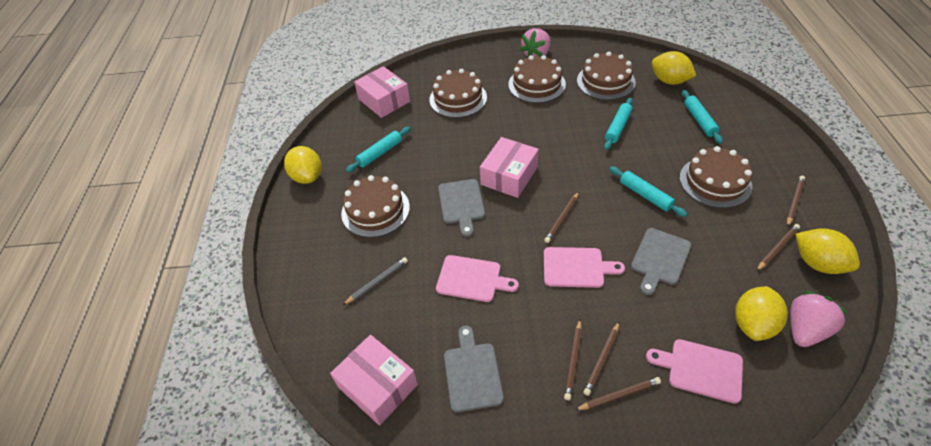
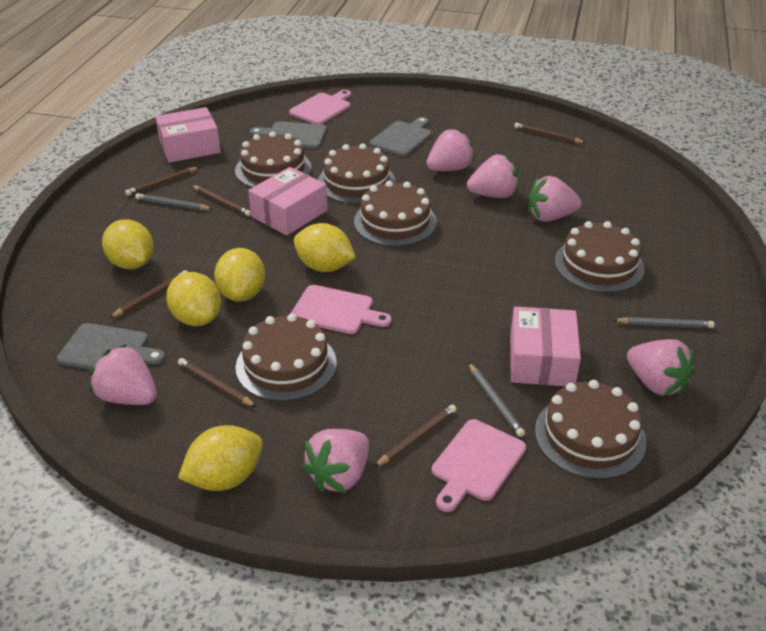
brown cake: 5 -> 6
grey pencil: 1 -> 3
pink strawberry: 2 -> 6
turquoise rolling pin: 4 -> 0
yellow lemon: 4 -> 5

